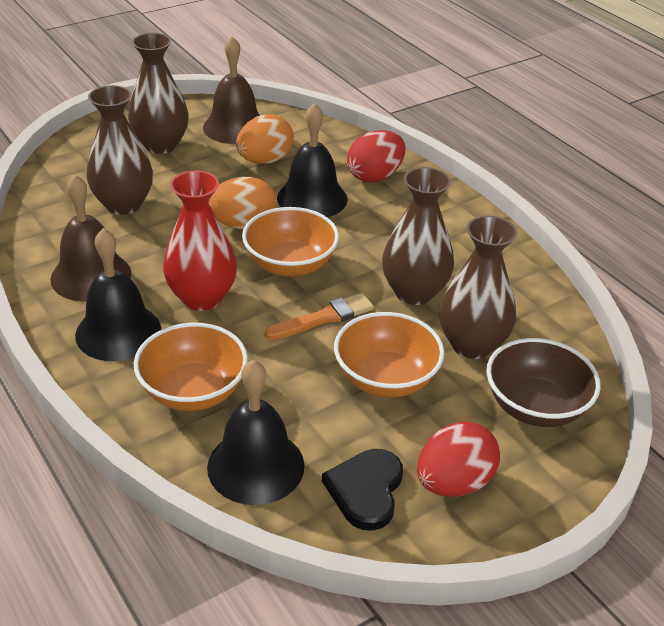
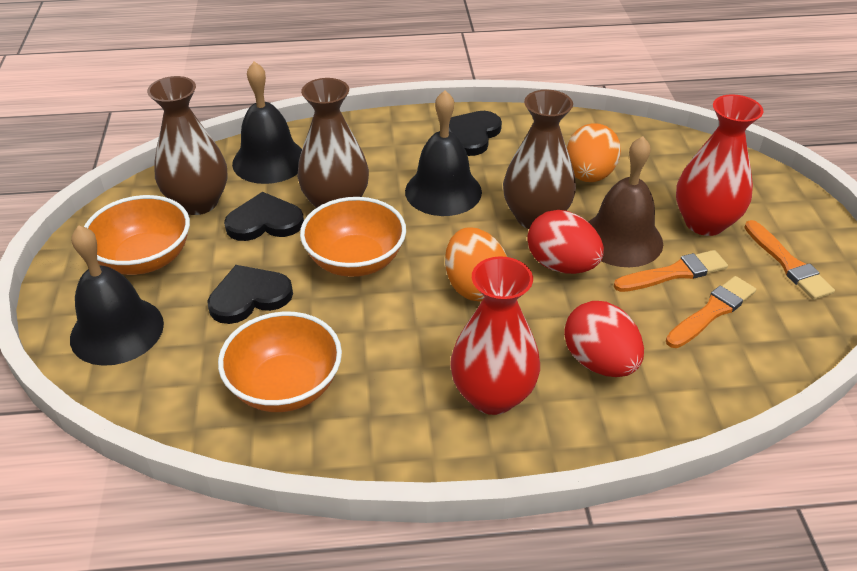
black heart: 1 -> 3
brown bell: 2 -> 1
brown bowl: 1 -> 0
brown vase: 4 -> 3
orange brush: 1 -> 3
red vase: 1 -> 2

